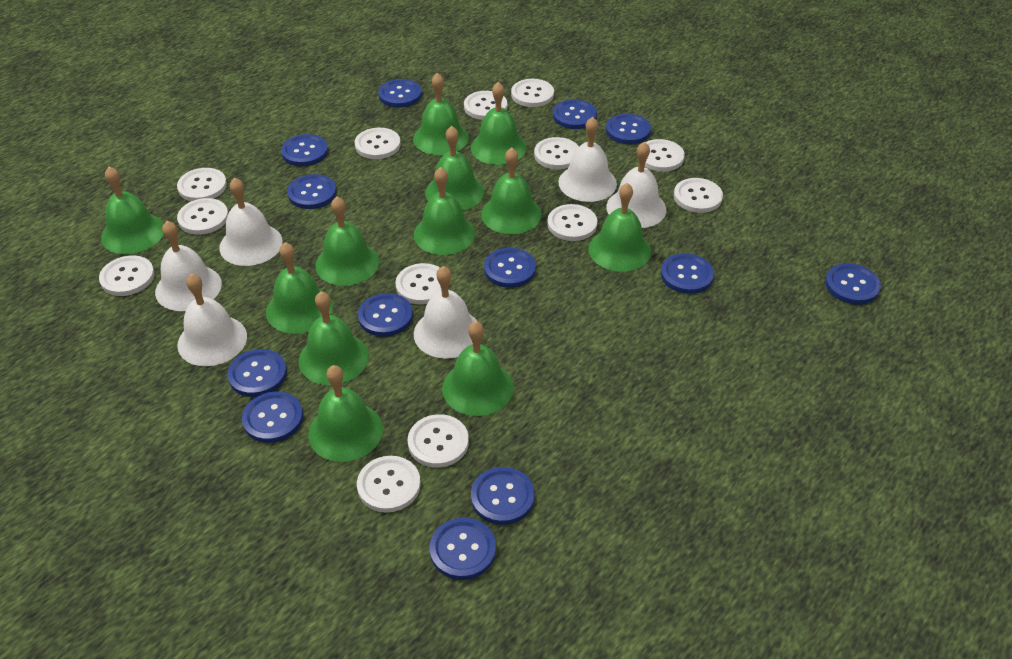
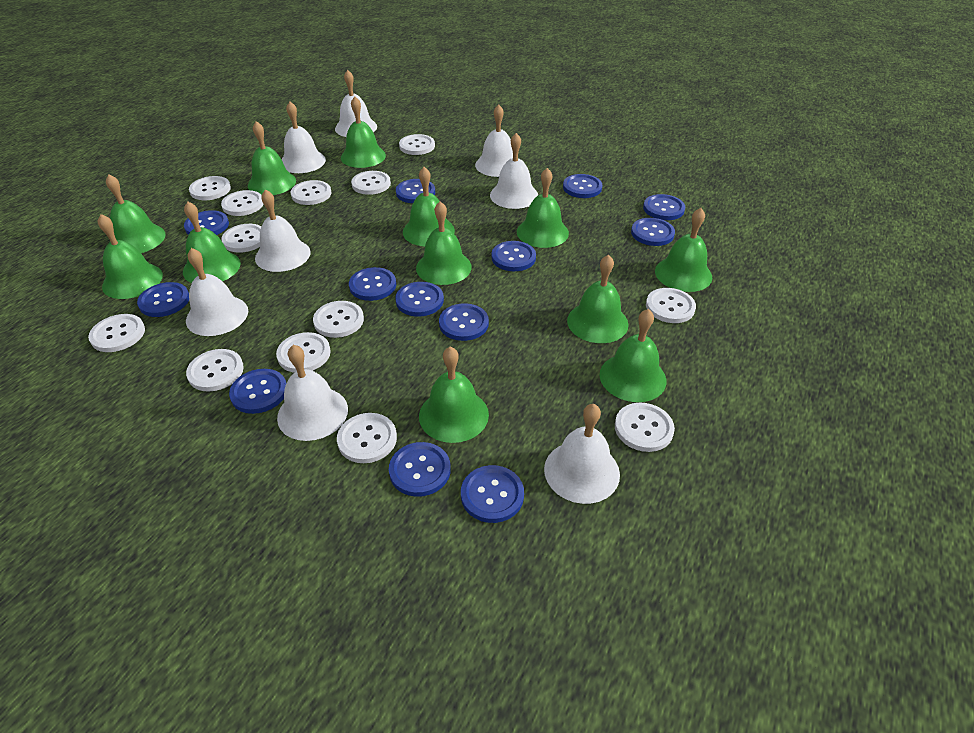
white bell: 6 -> 8

